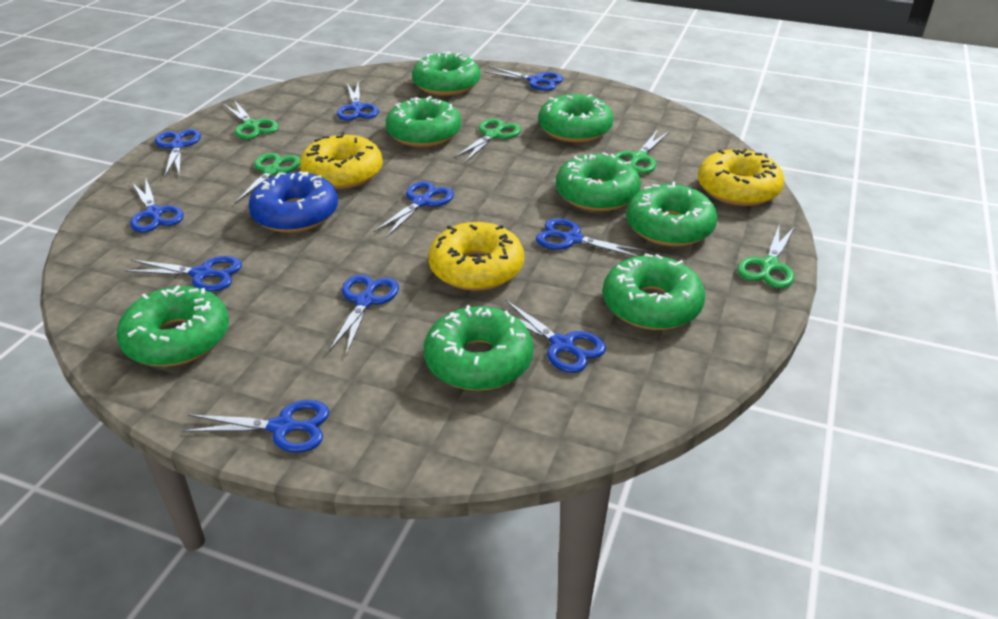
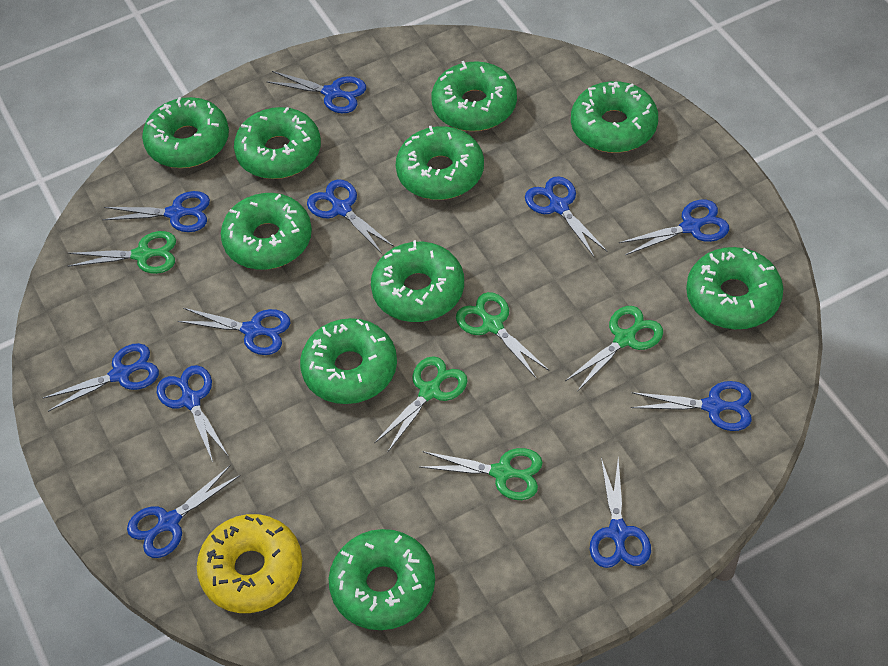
blue donut: 1 -> 0
blue scissors: 10 -> 11
green donut: 8 -> 10
yellow donut: 3 -> 1

